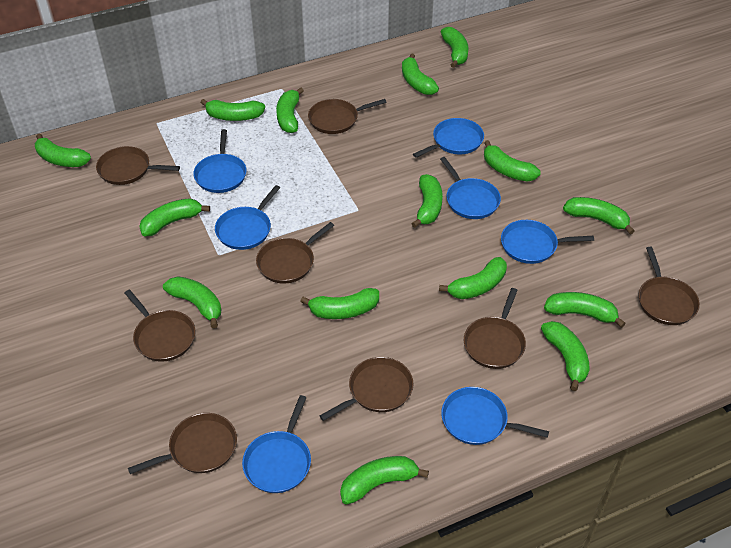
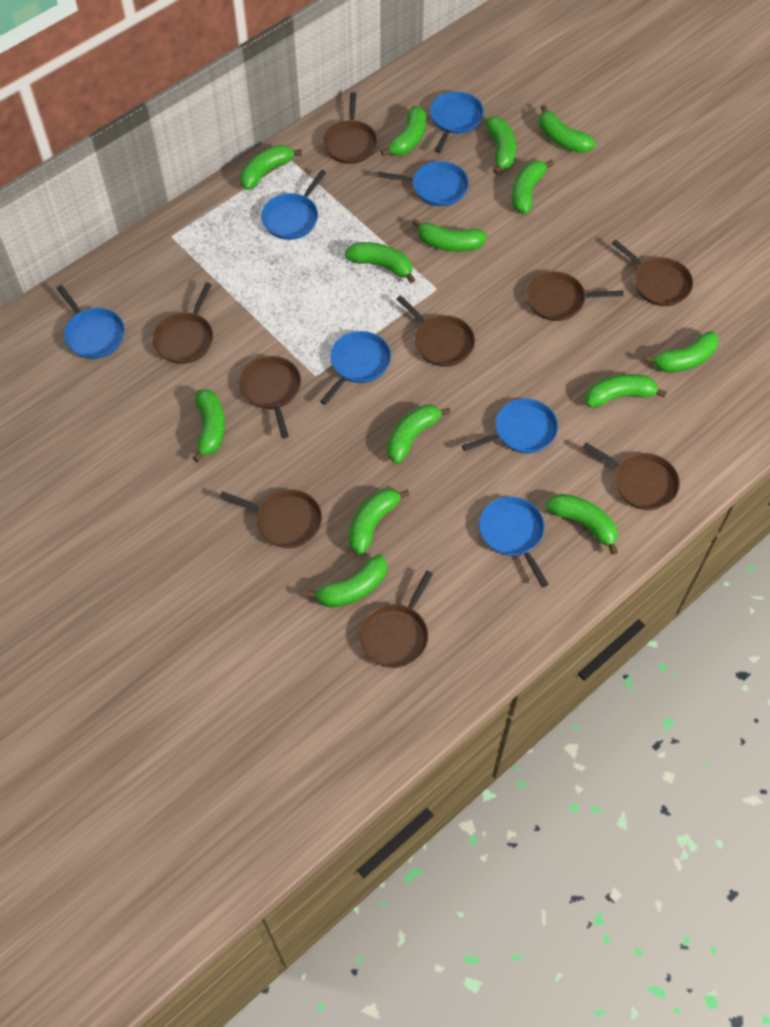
brown pan: 8 -> 9
green banana: 15 -> 14

